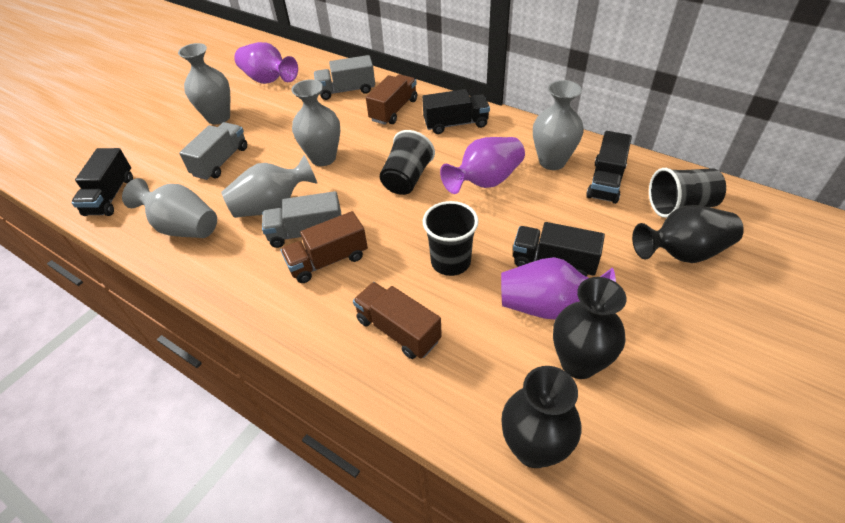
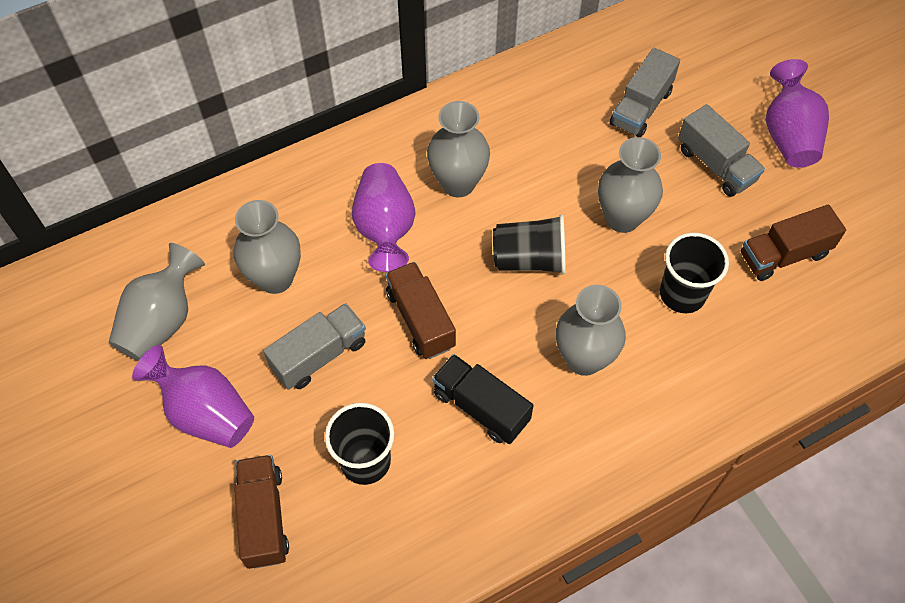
black truck: 4 -> 1
black vase: 3 -> 0

